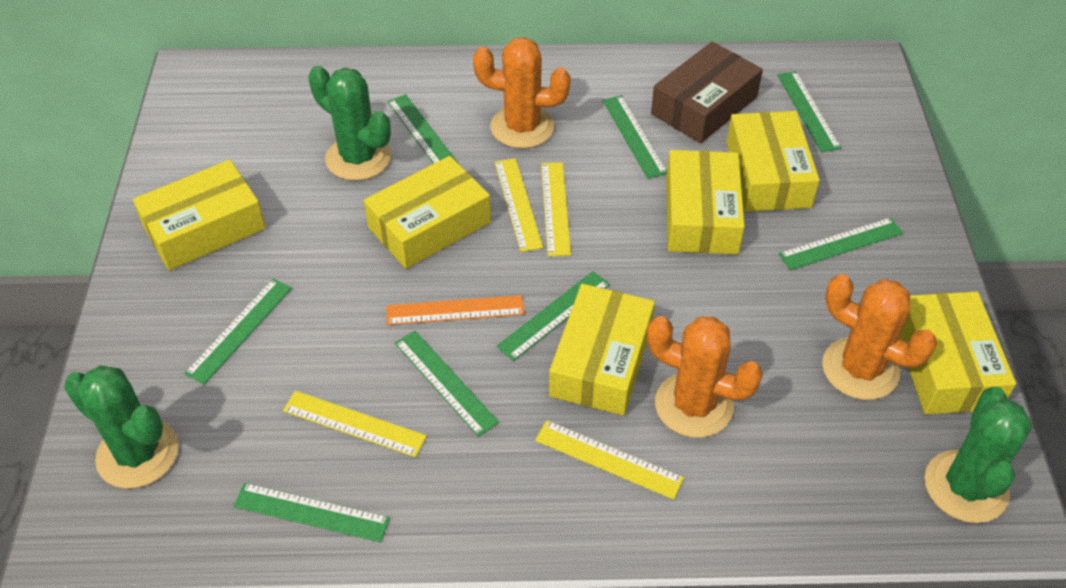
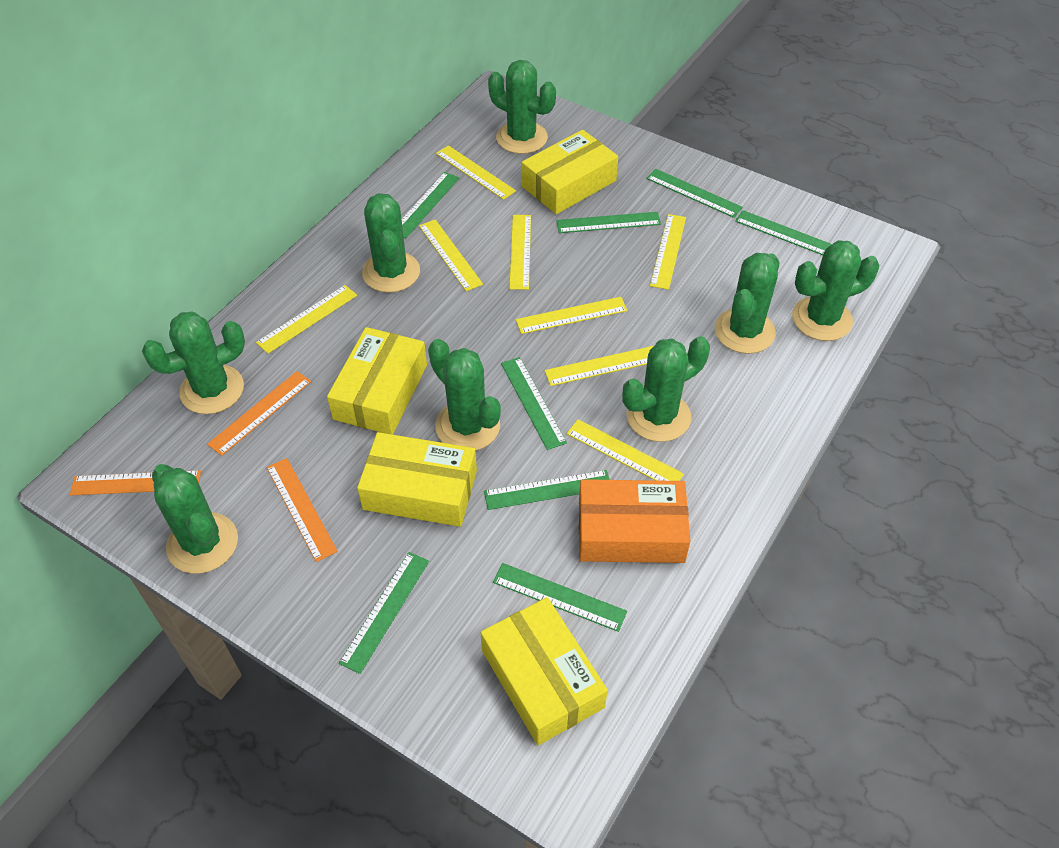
brown box: 1 -> 0
green cactus: 3 -> 8
orange box: 0 -> 1
orange cactus: 3 -> 0
orange ruler: 1 -> 3
yellow box: 6 -> 4
yellow ruler: 4 -> 8

